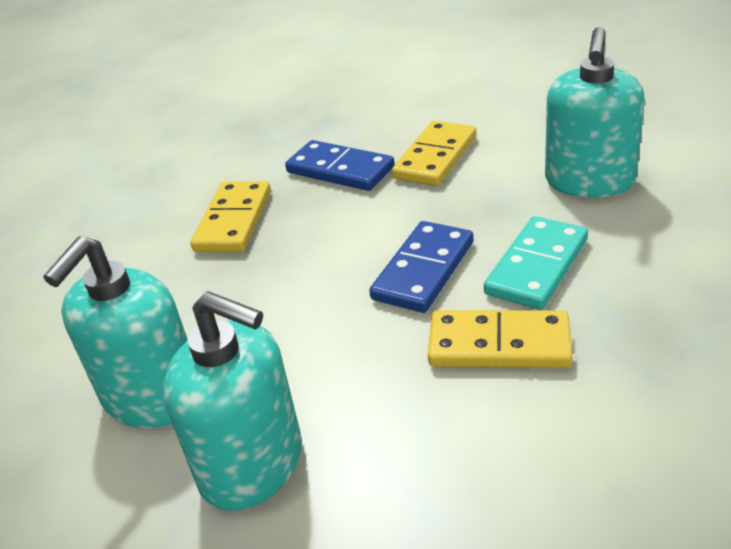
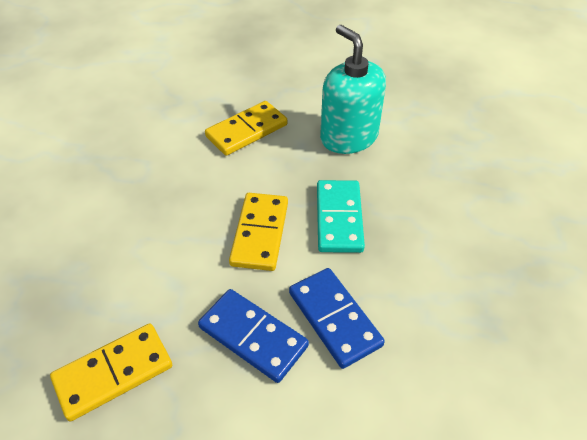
turquoise soap dispenser: 3 -> 1

